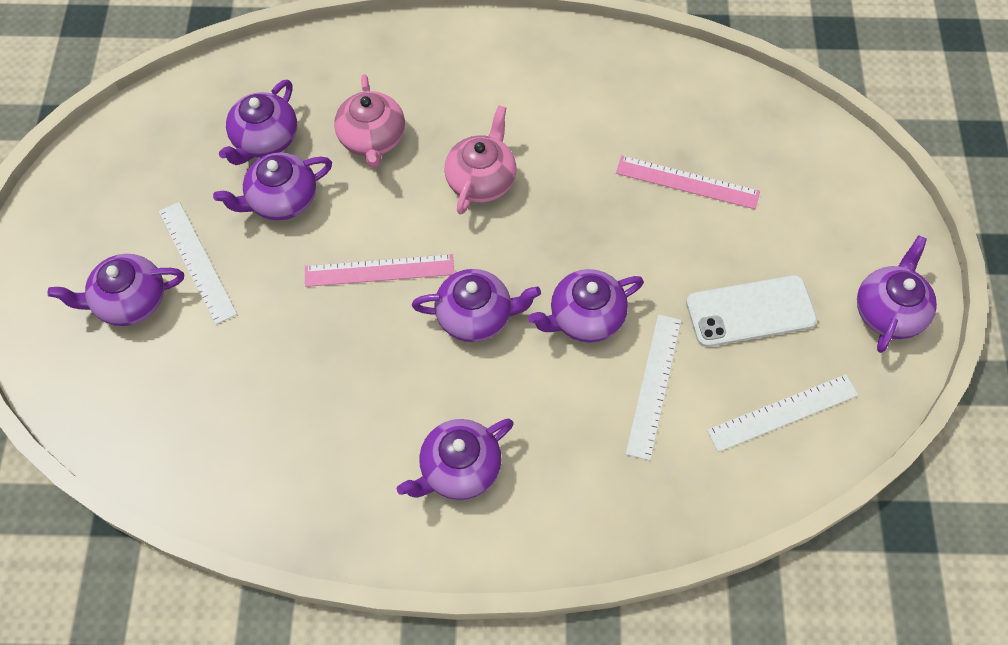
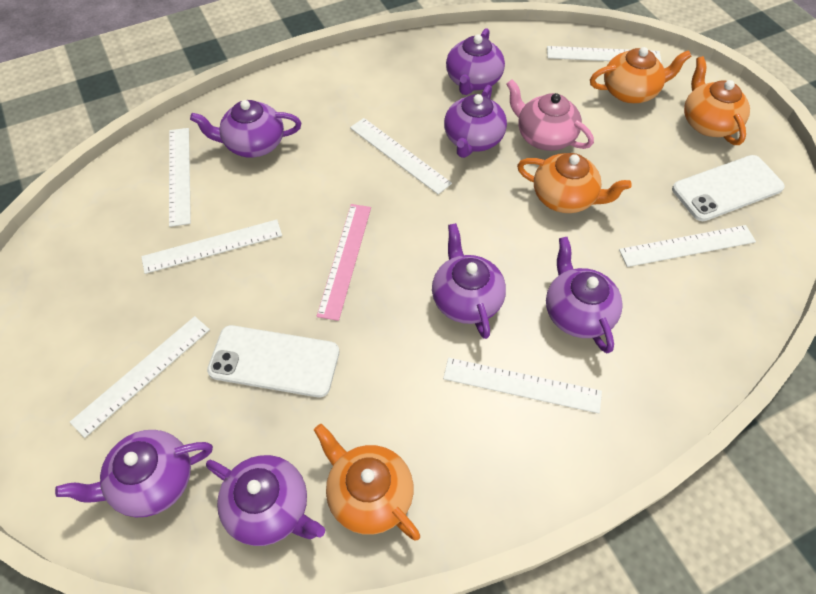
orange teapot: 0 -> 4
pink ruler: 2 -> 1
pink teapot: 2 -> 1
white phone: 1 -> 2
white ruler: 3 -> 7

